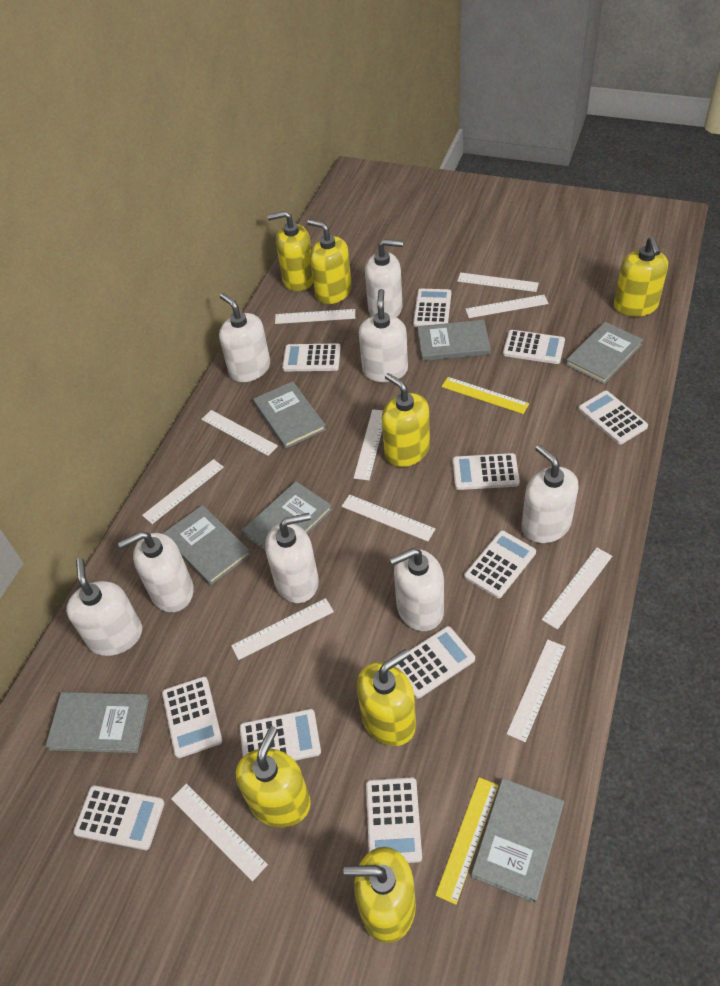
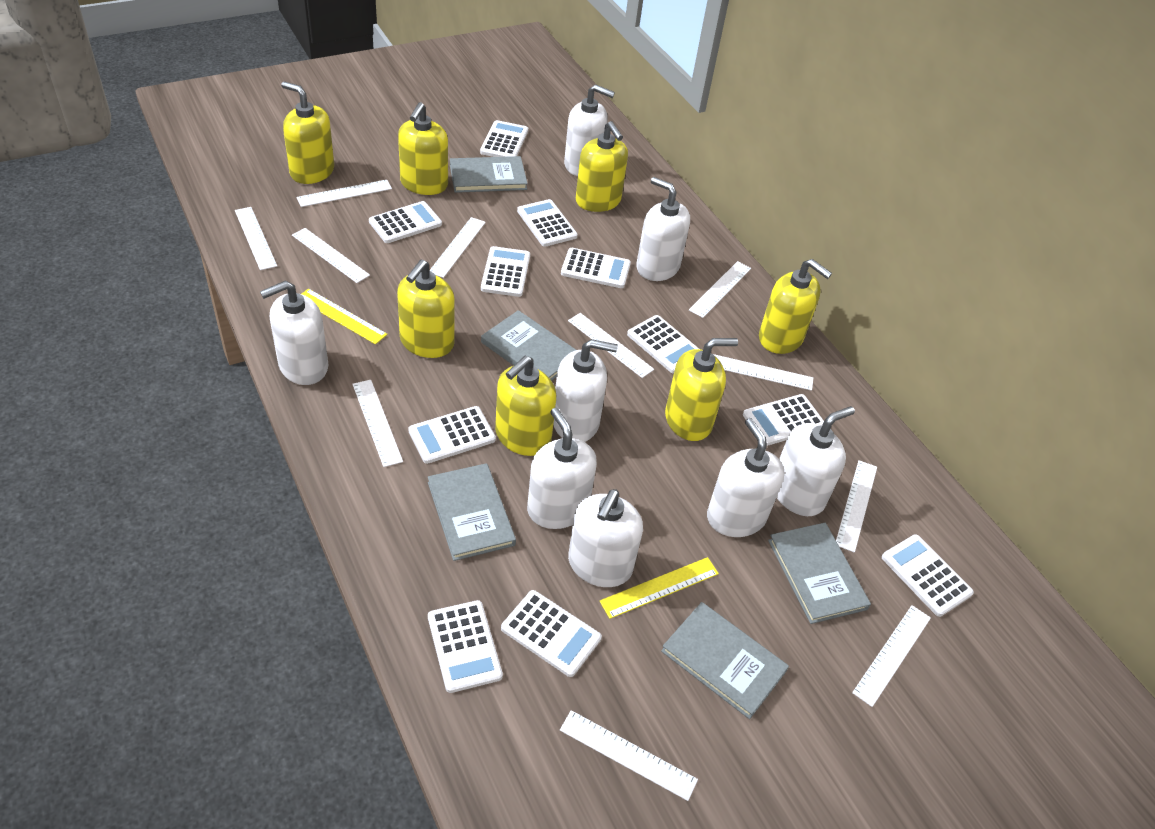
grey book: 7 -> 5

